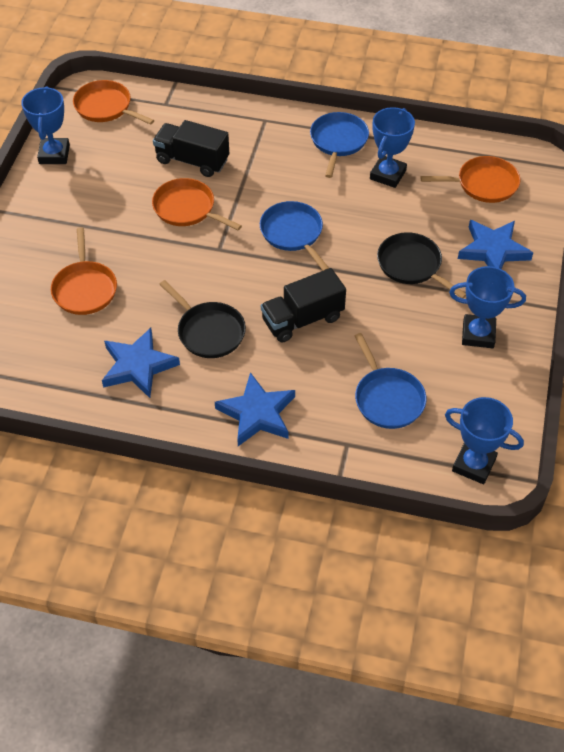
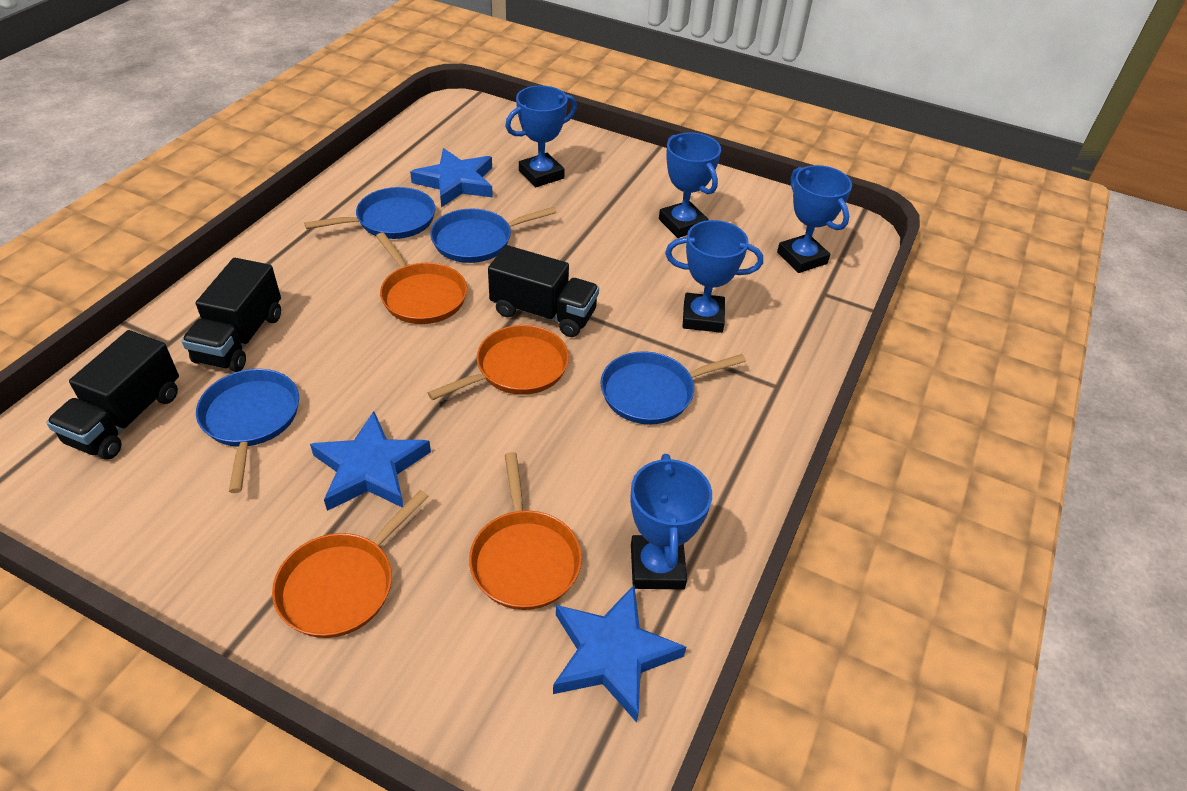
black pan: 2 -> 0
black truck: 2 -> 3
blue pan: 3 -> 4
blue trophy: 4 -> 5

